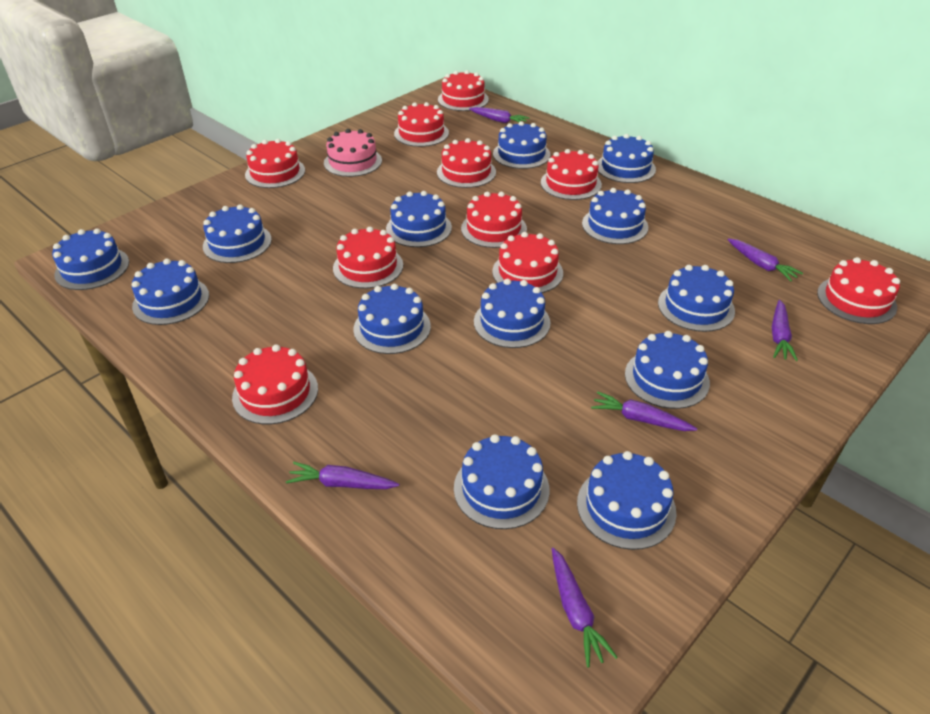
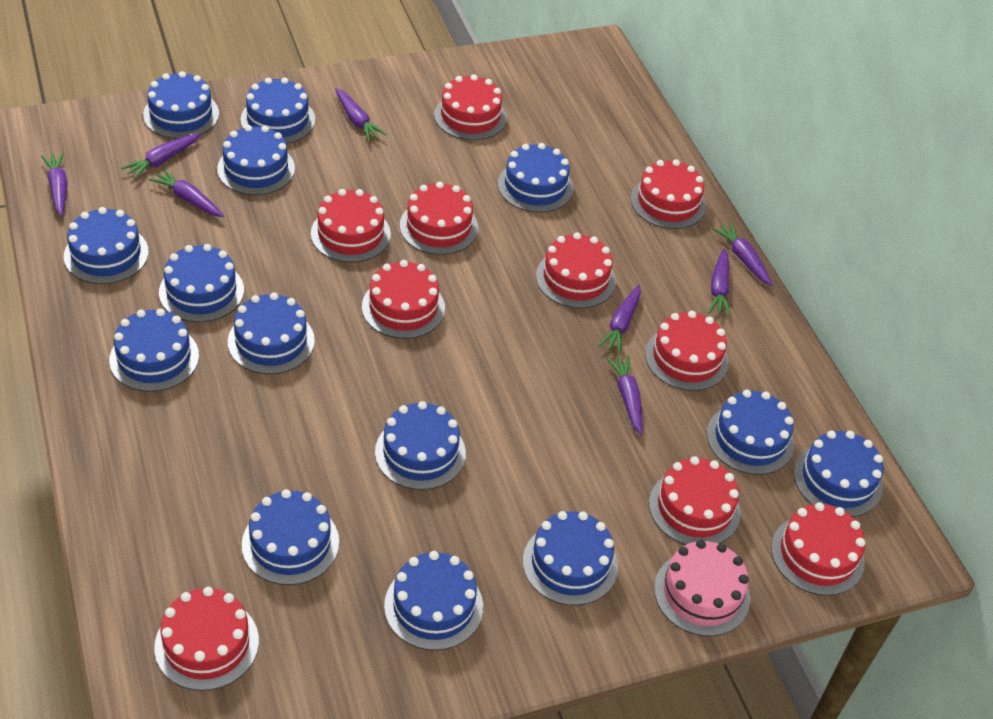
blue cake: 13 -> 14
purple carrot: 6 -> 8

